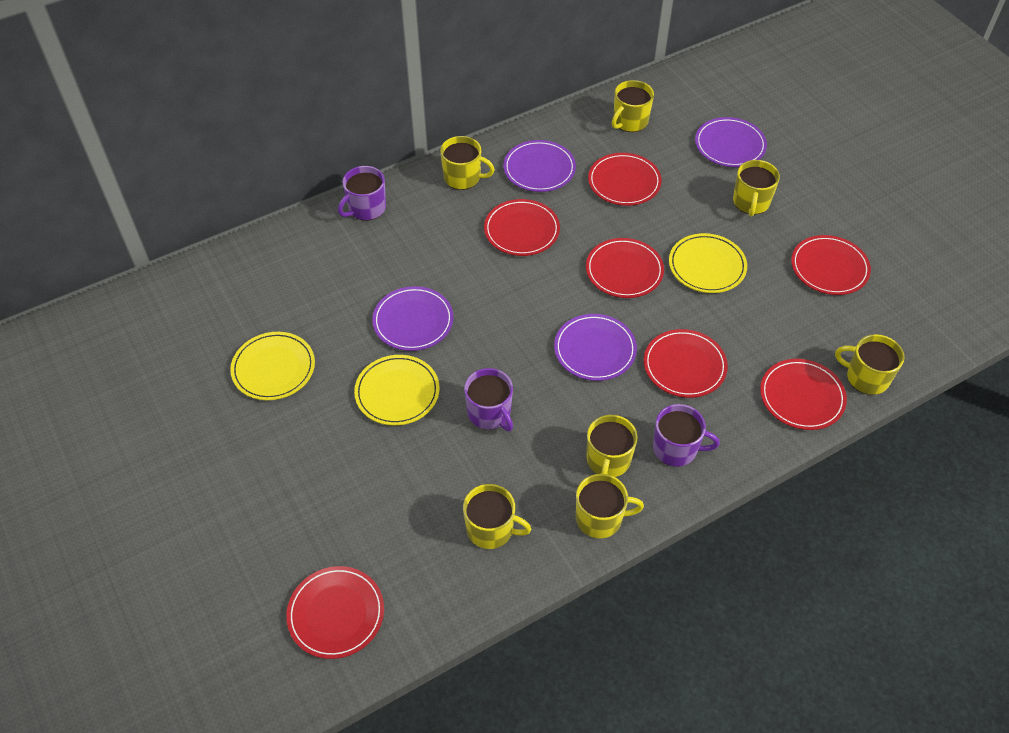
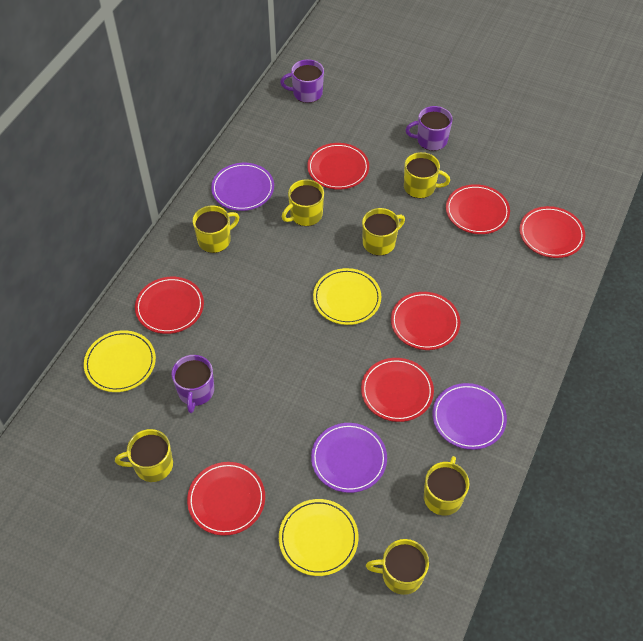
purple plate: 4 -> 3

